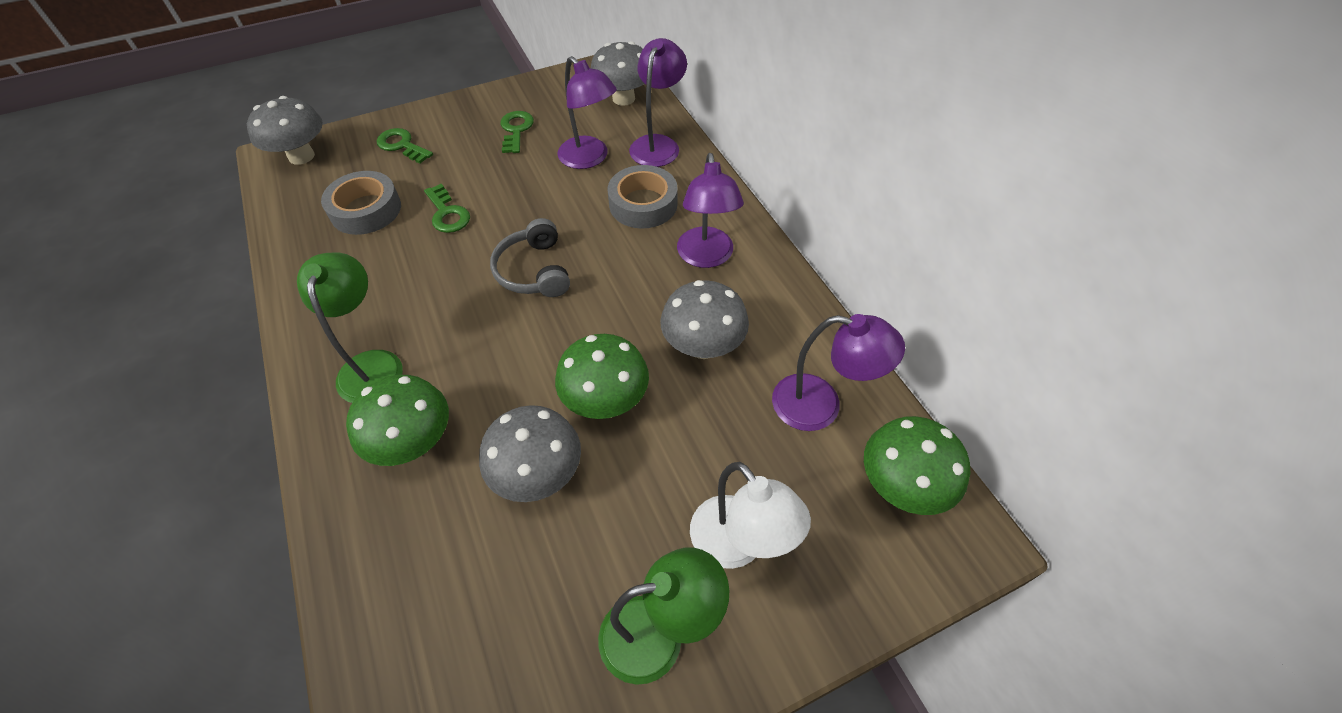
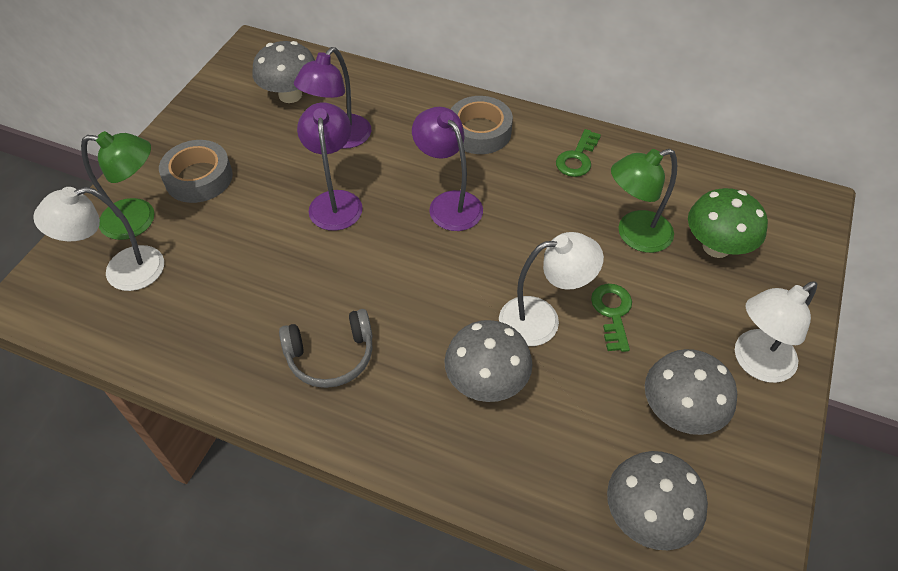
green key: 3 -> 2
green mushroom: 3 -> 1
purple lamp: 4 -> 3
white lamp: 1 -> 3

